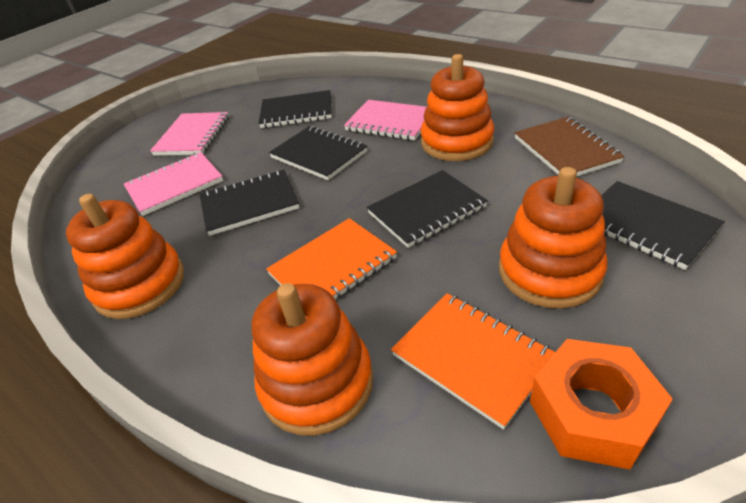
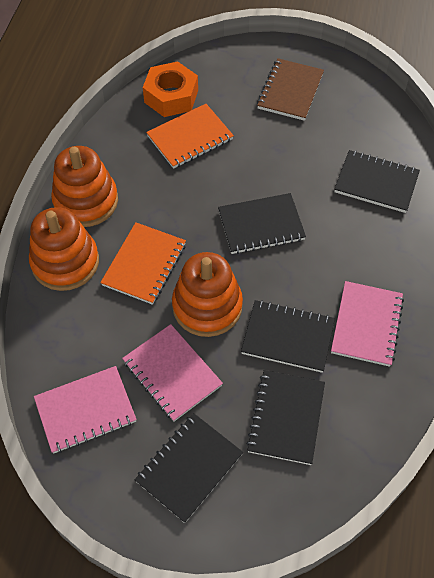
orange stacking toy: 4 -> 3

